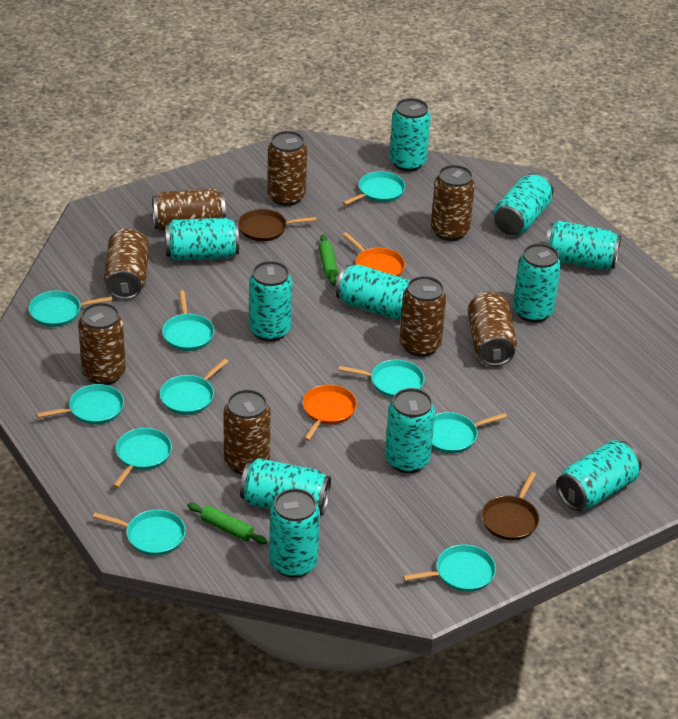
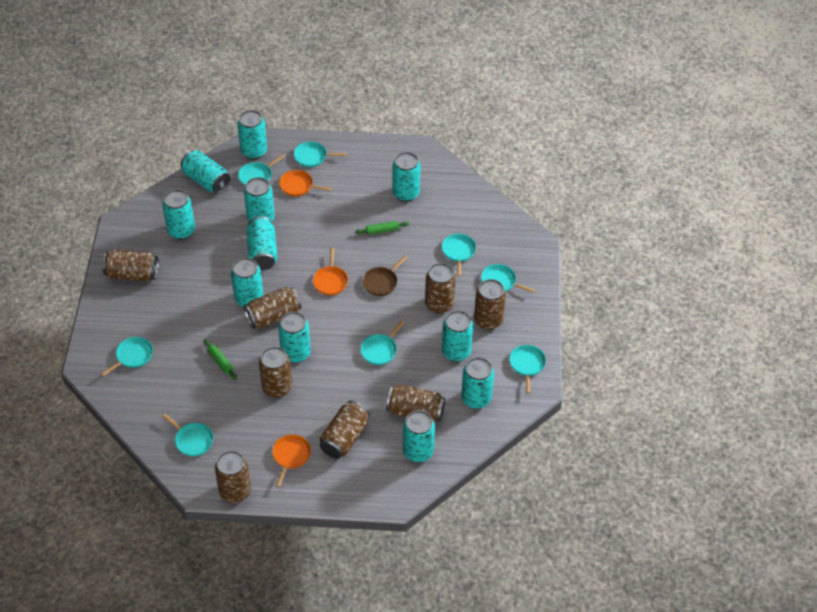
brown pan: 2 -> 1
orange pan: 2 -> 3
turquoise pan: 10 -> 8

